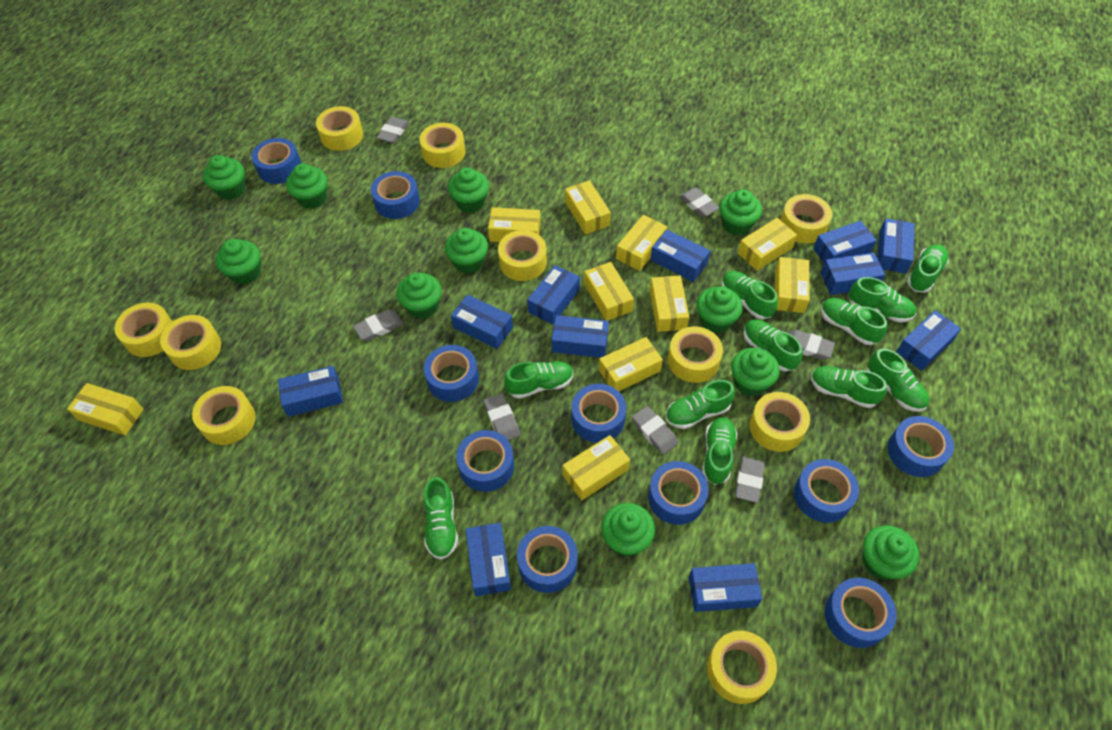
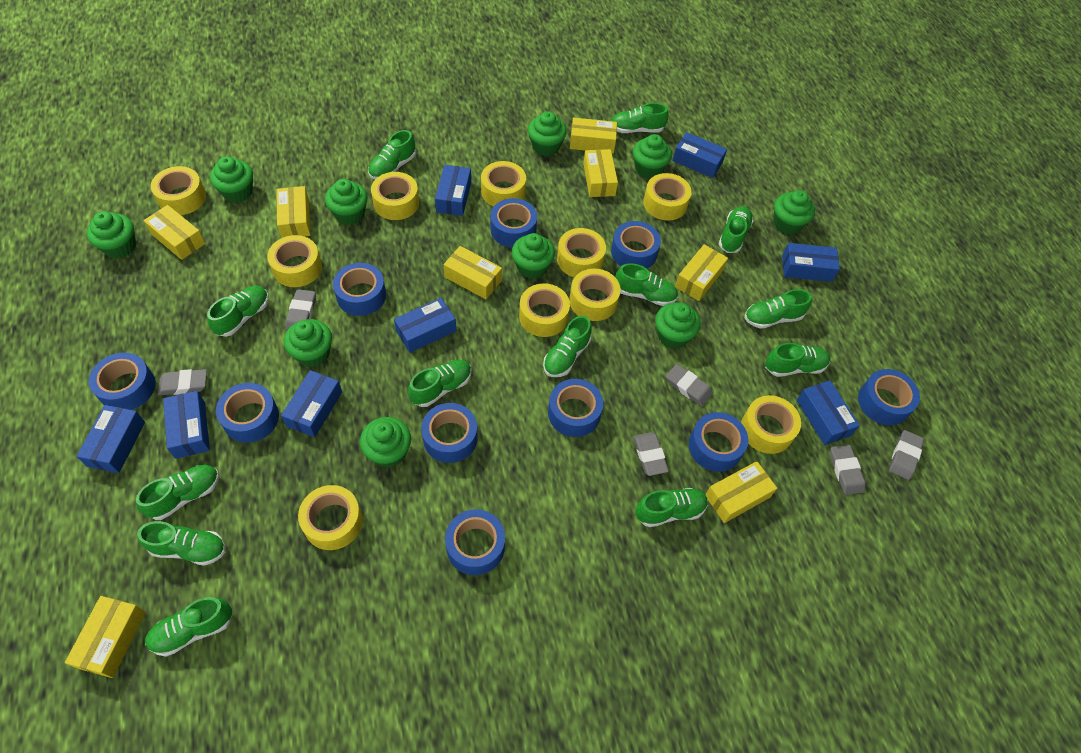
blue box: 11 -> 8
green cupcake: 11 -> 10
green shoe: 11 -> 13
grey eraser: 7 -> 6
yellow box: 10 -> 8

